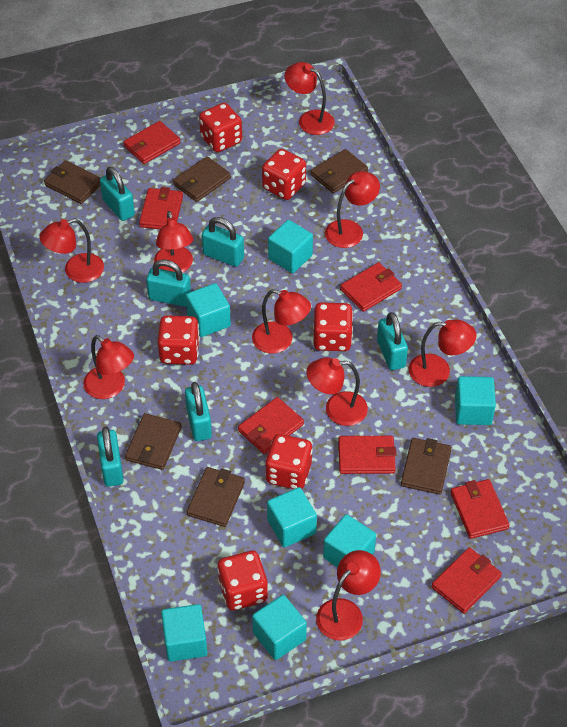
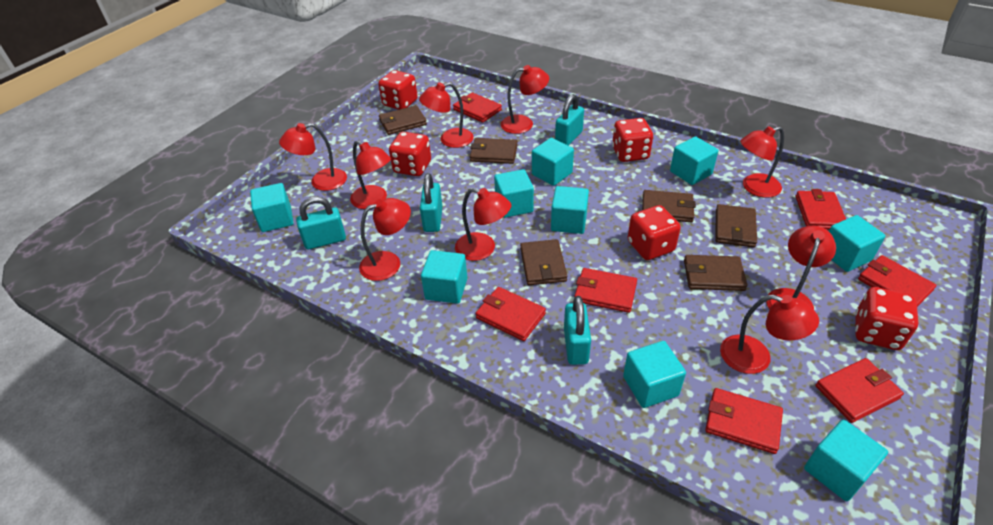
red dice: 6 -> 5
turquoise cube: 7 -> 9
turquoise padlock: 6 -> 4

